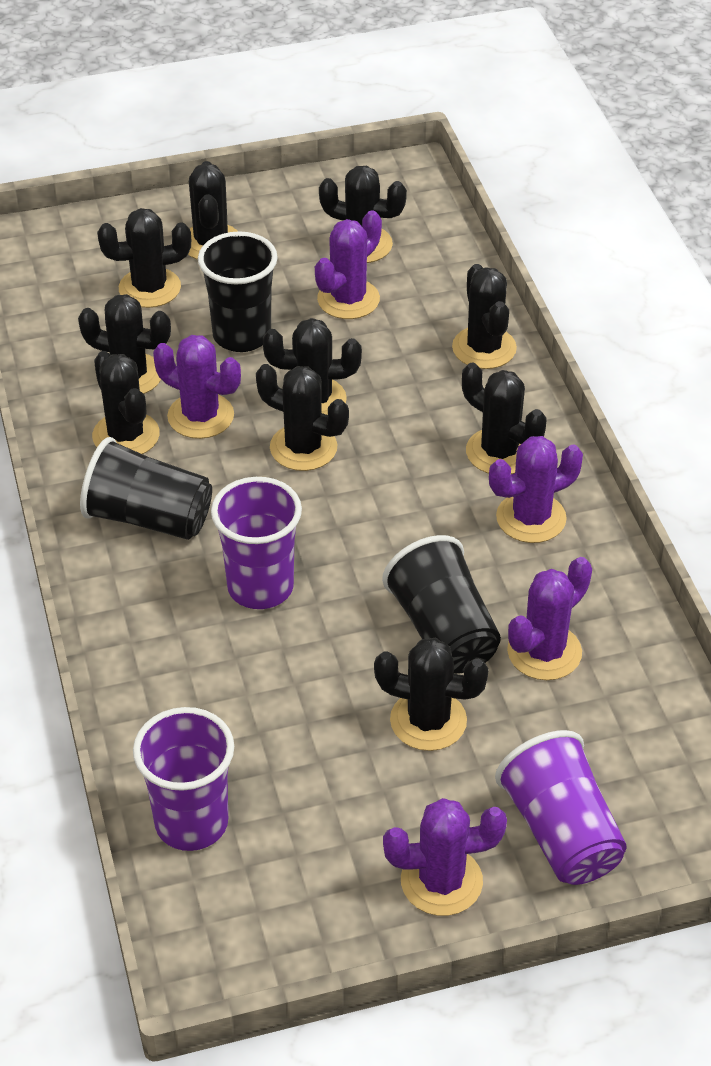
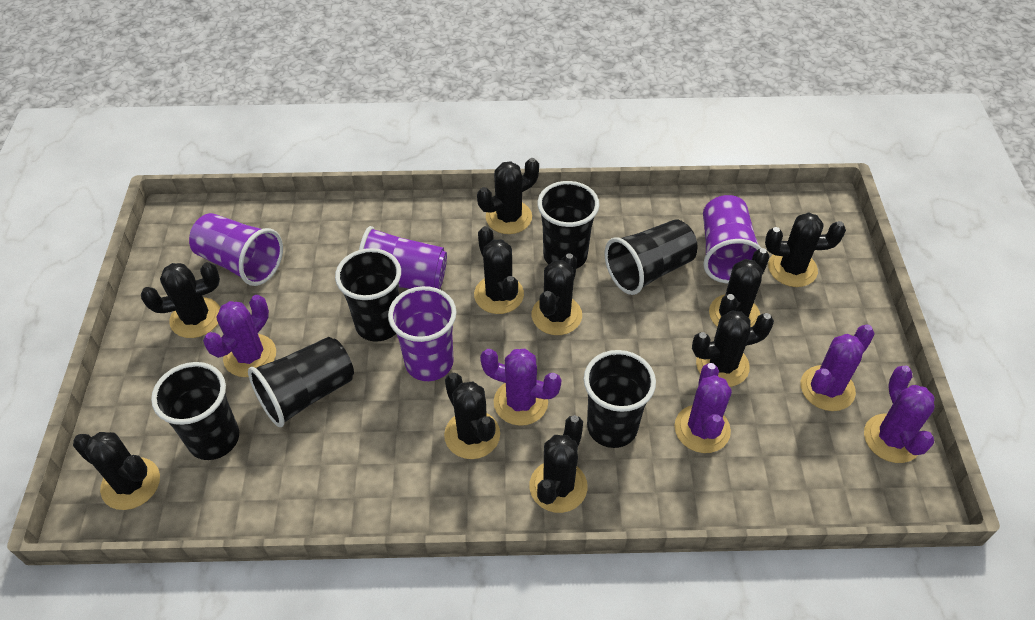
black cup: 3 -> 6
purple cup: 3 -> 4

